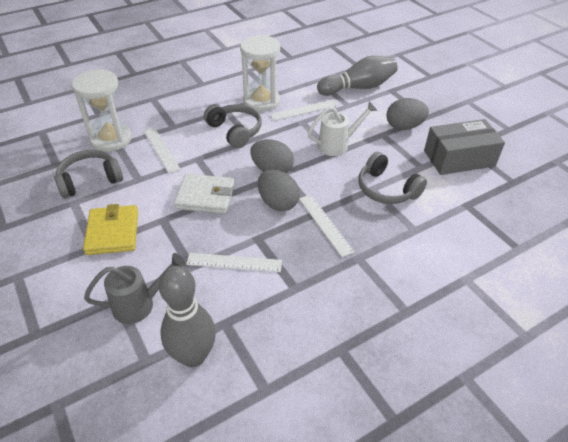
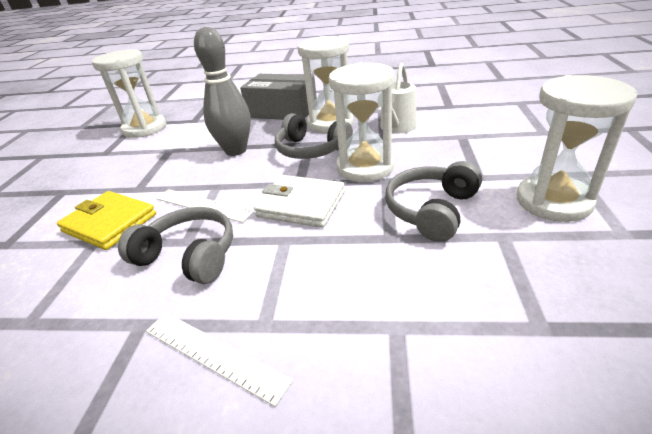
grey bowling pin: 2 -> 1
grey egg: 3 -> 0
grey watering can: 1 -> 0
white hourglass: 2 -> 4
white ruler: 4 -> 2

